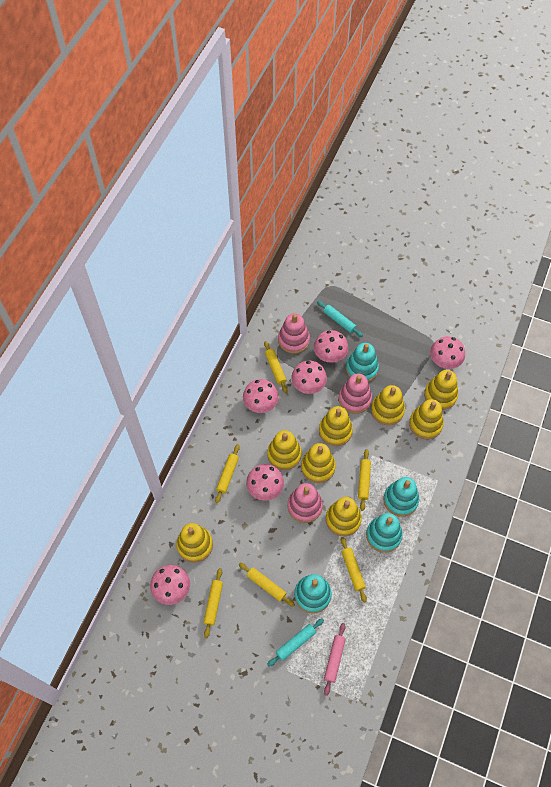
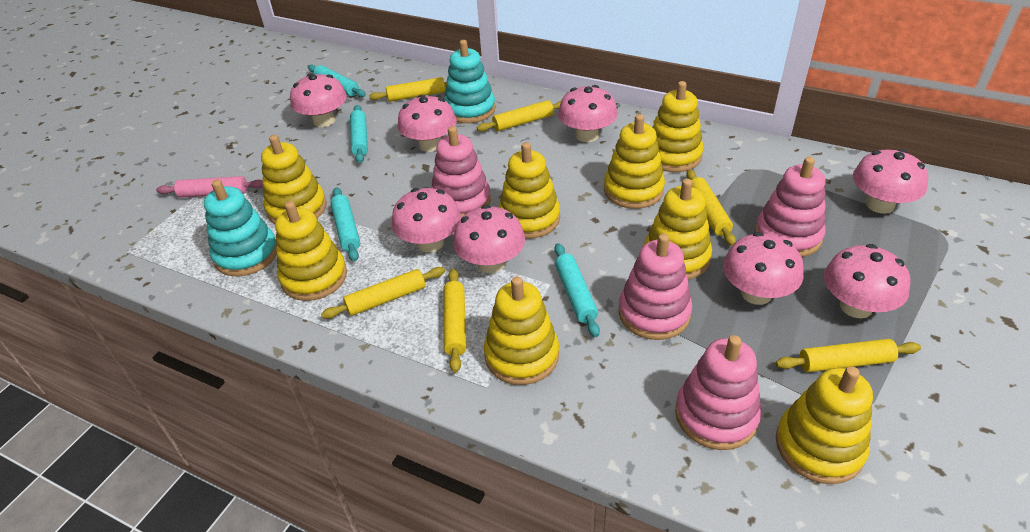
pink mushroom: 6 -> 8
pink stacking toy: 3 -> 4
turquoise rolling pin: 2 -> 4
turquoise stacking toy: 4 -> 2

